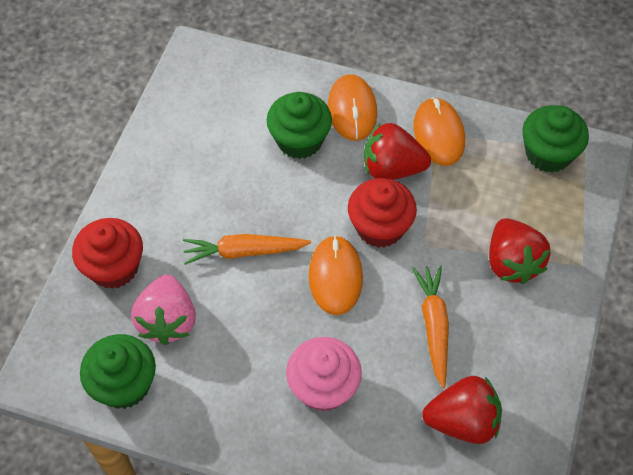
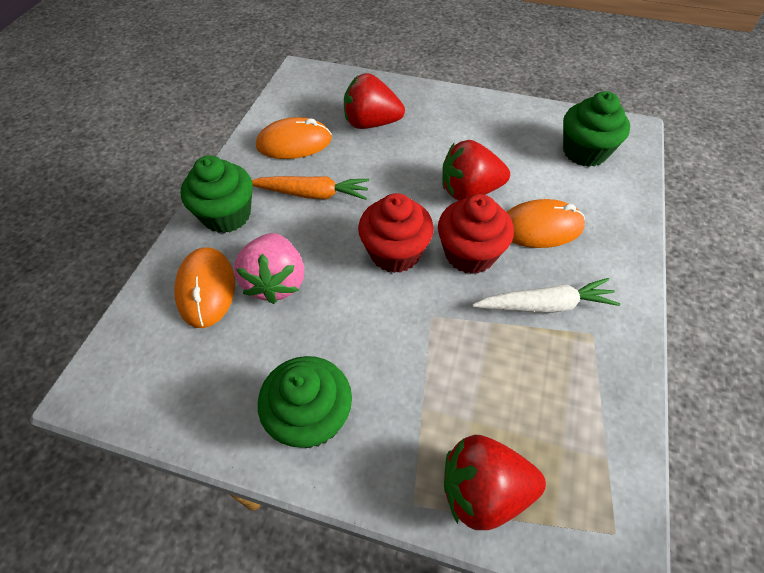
orange carrot: 2 -> 1
pink cupcake: 1 -> 0
white carrot: 0 -> 1

